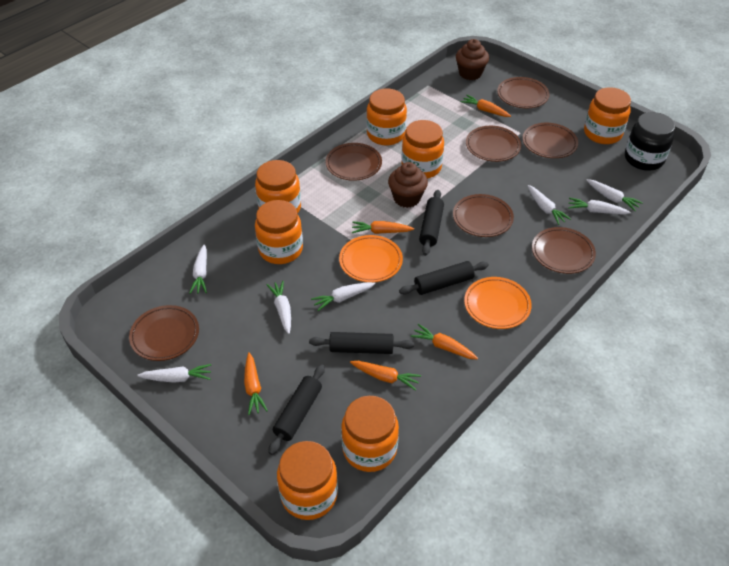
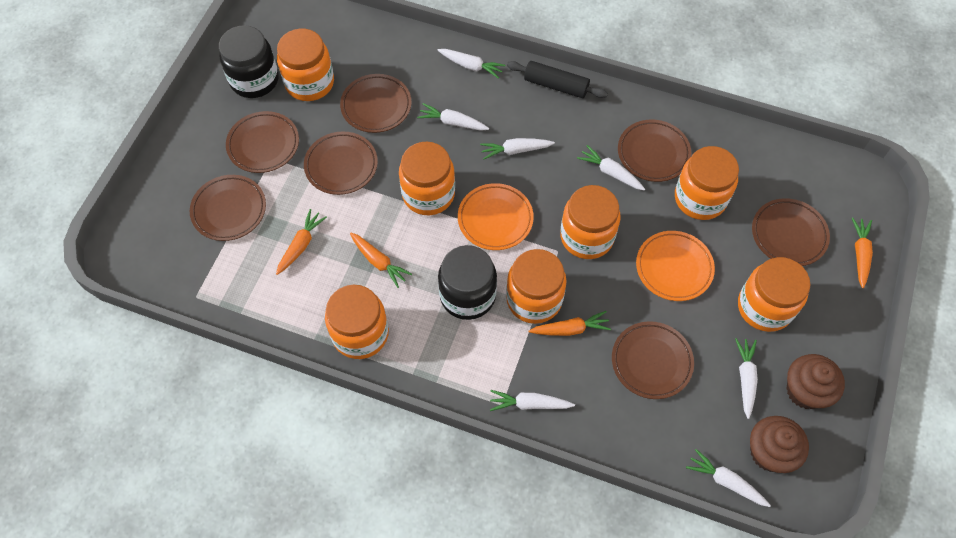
black jar: 1 -> 2
black rolling pin: 4 -> 1
orange carrot: 5 -> 4

